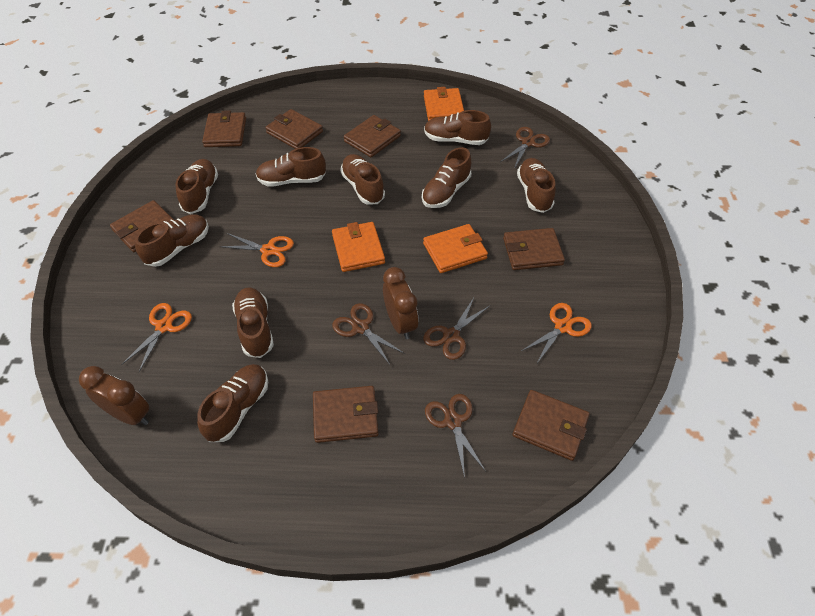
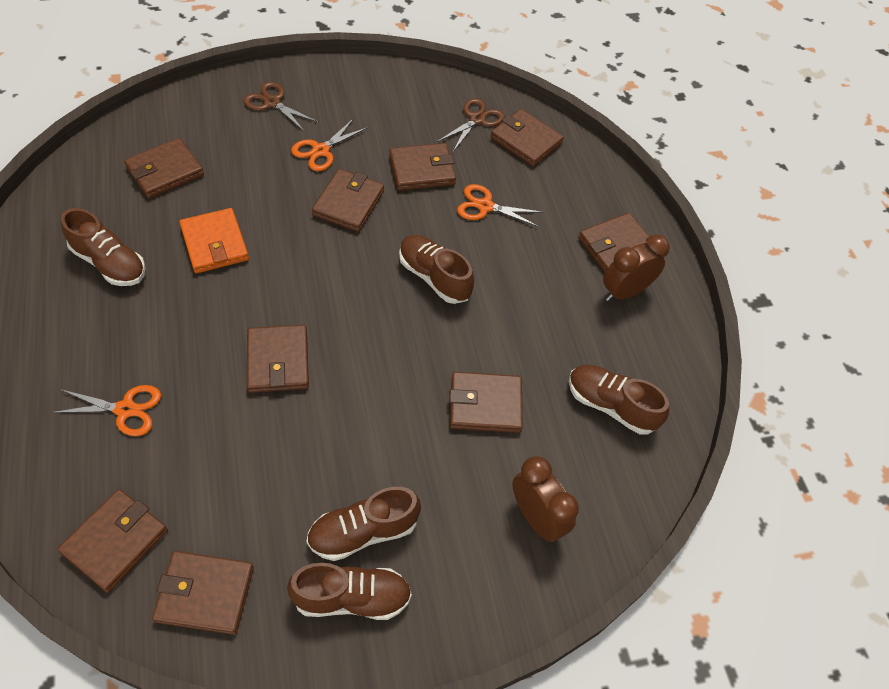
brown scissors: 4 -> 2
brown shoe: 9 -> 5
brown wallet: 7 -> 9
orange wallet: 3 -> 1

